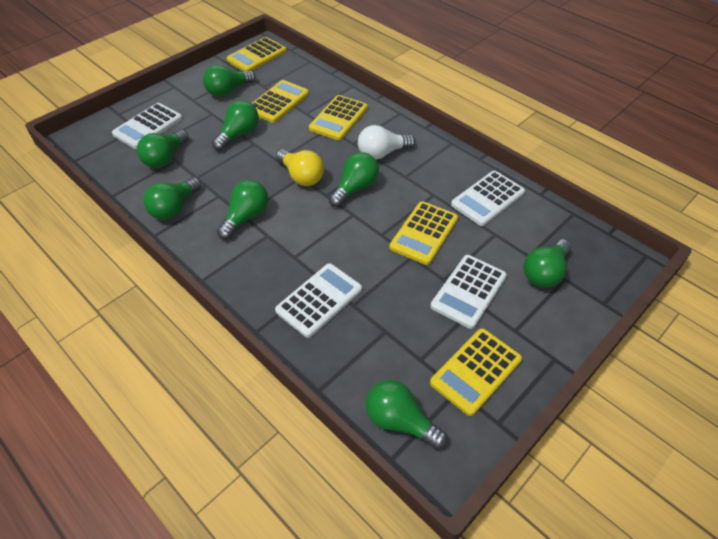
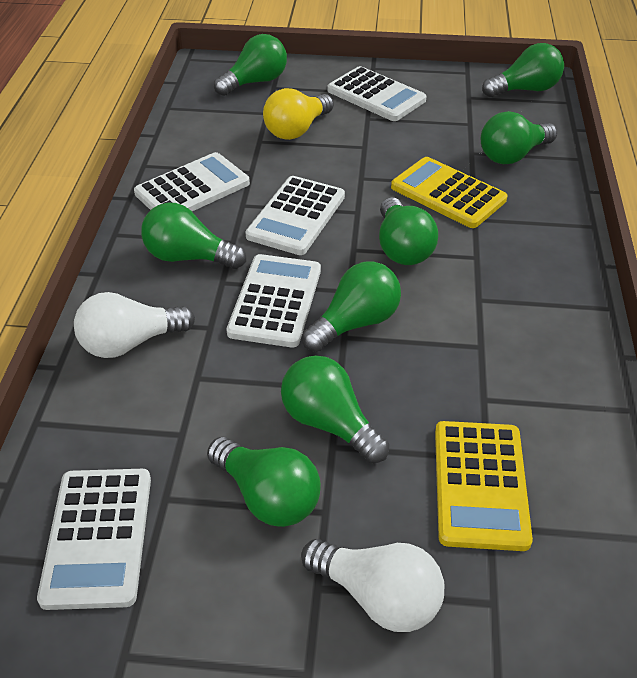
white calculator: 4 -> 5
white light bulb: 1 -> 2
yellow calculator: 5 -> 2

